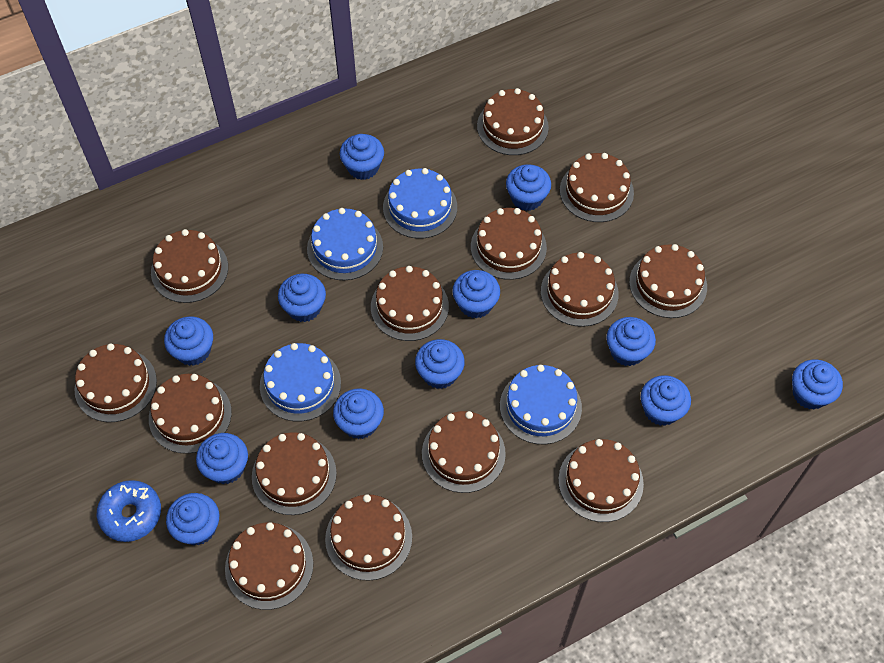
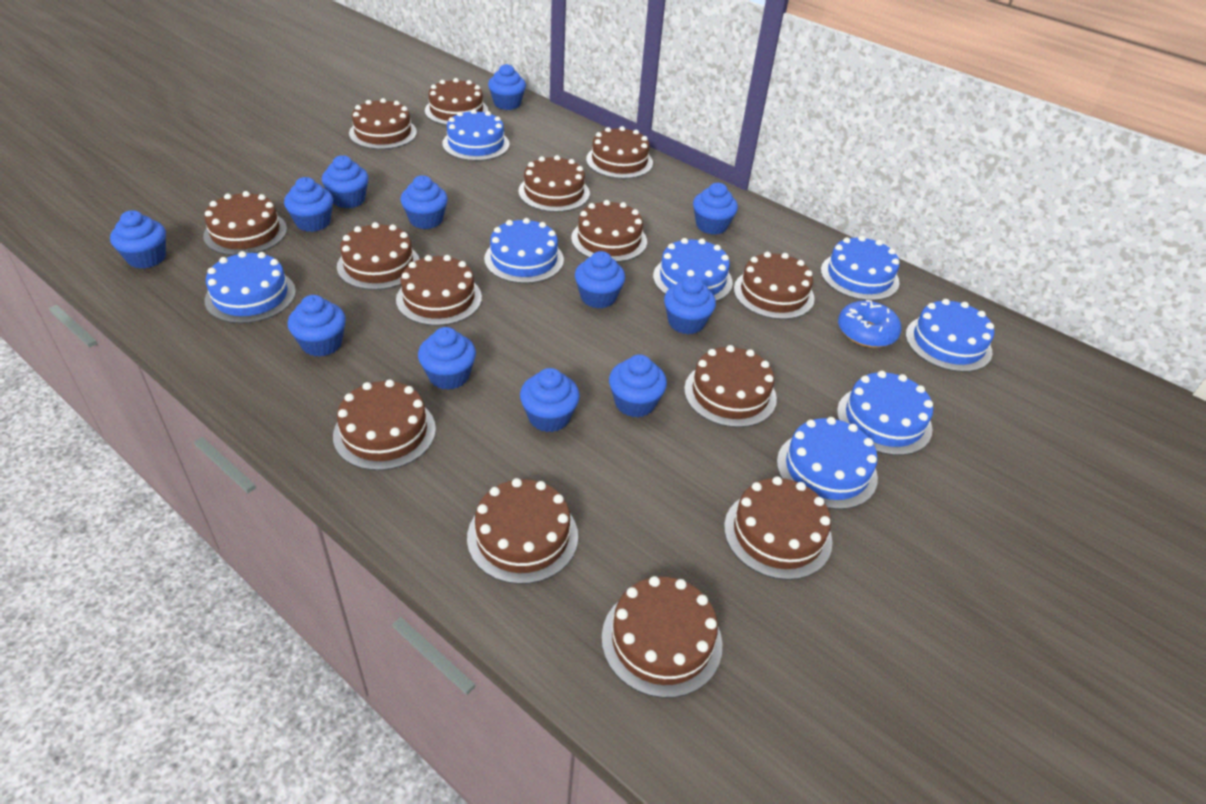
blue cake: 4 -> 8

